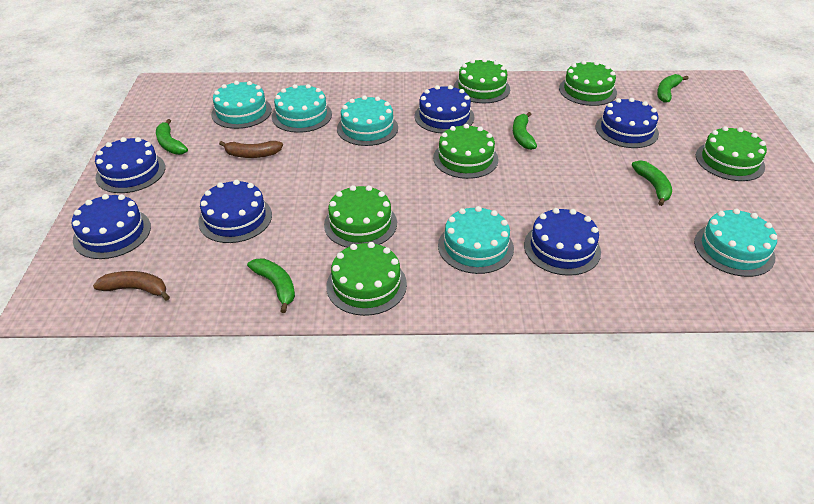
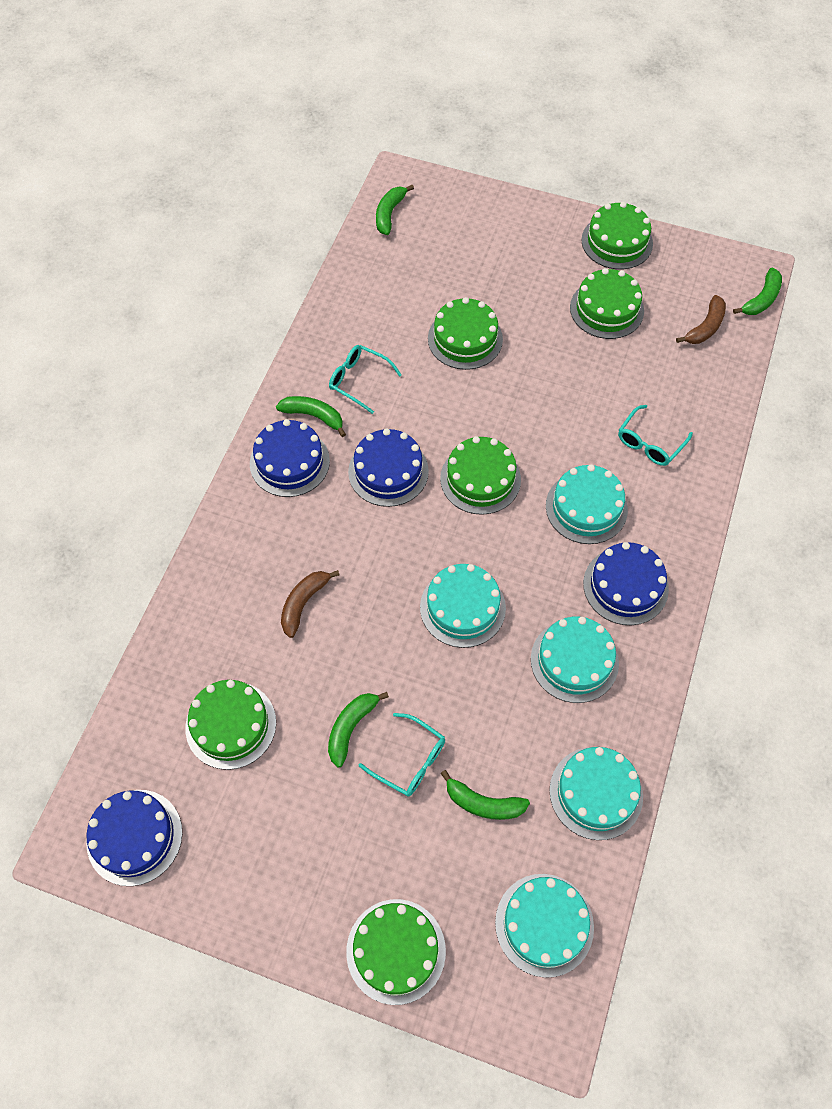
blue cake: 6 -> 4
turquoise glasses: 0 -> 3

